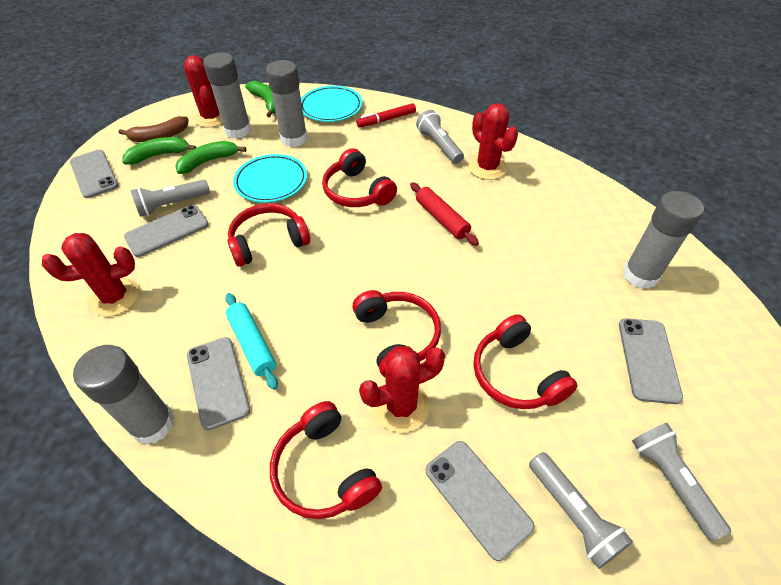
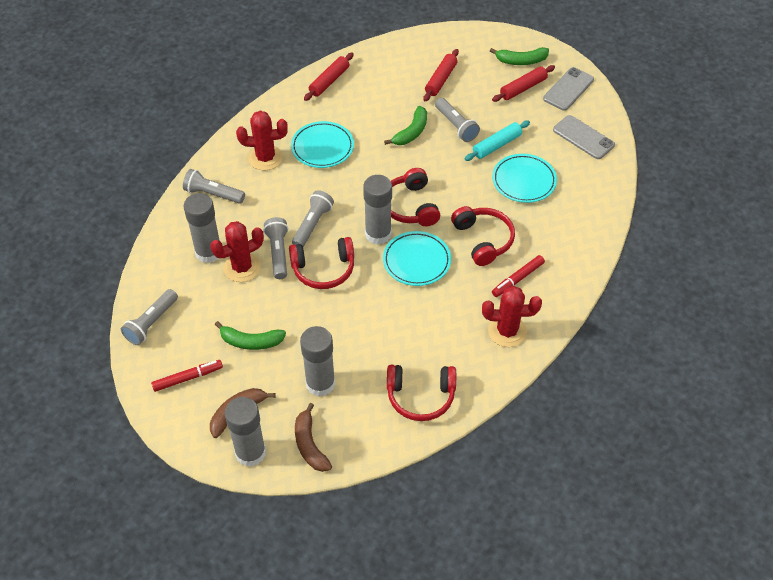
brown banana: 1 -> 2
grey flashlight: 4 -> 5
grey phone: 5 -> 2
red cactus: 4 -> 3
red headphones: 5 -> 4
red marker: 1 -> 2
red rolling pin: 1 -> 3
turquoise plate: 2 -> 3

